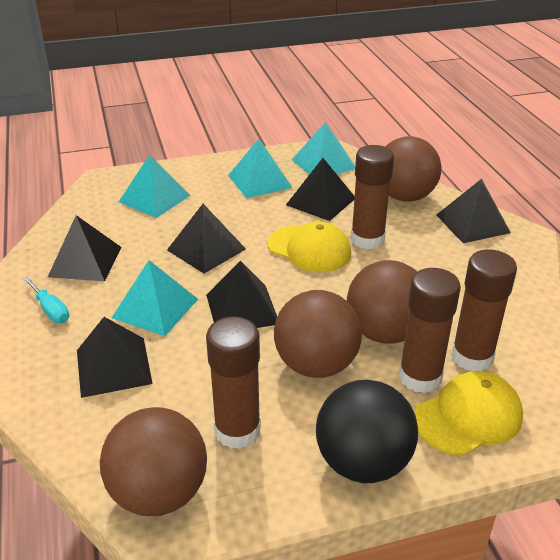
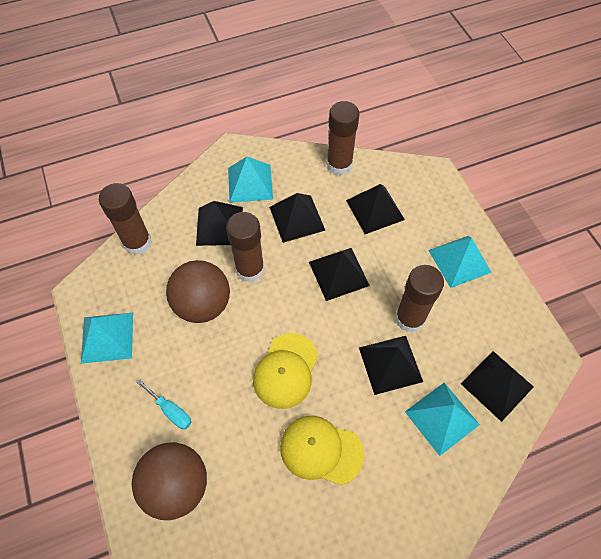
black ball: 1 -> 0
brown ball: 4 -> 2

